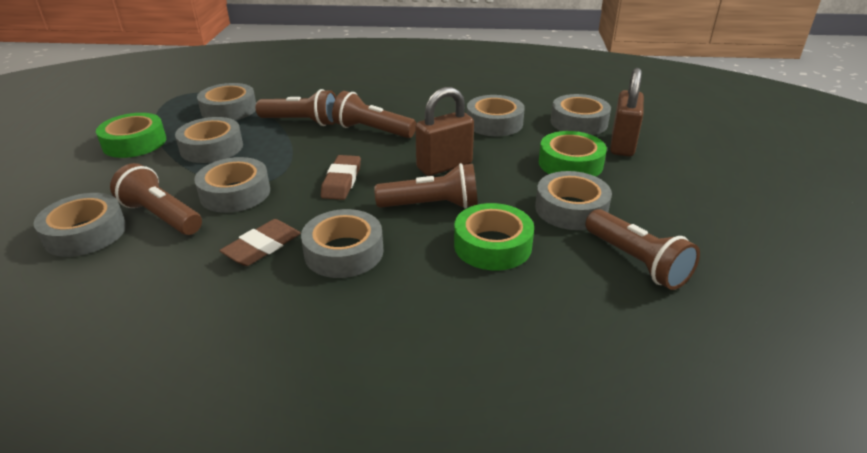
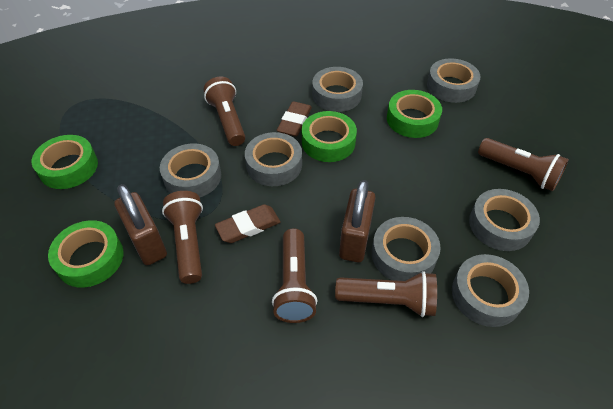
green tape: 3 -> 4
grey tape: 8 -> 7

